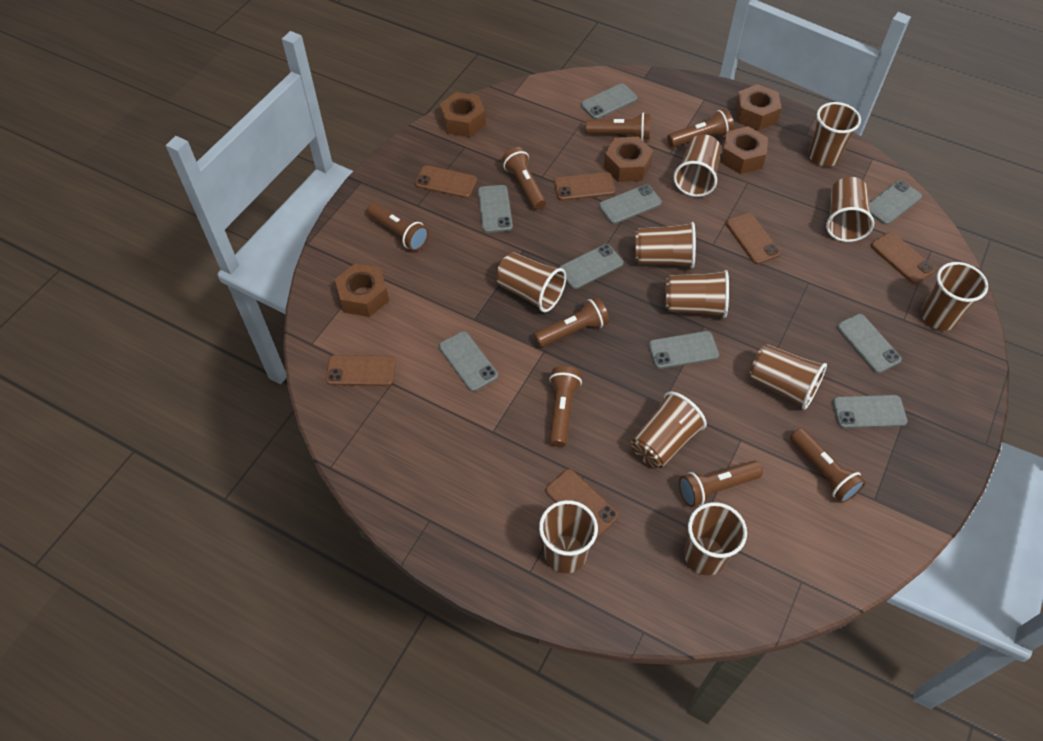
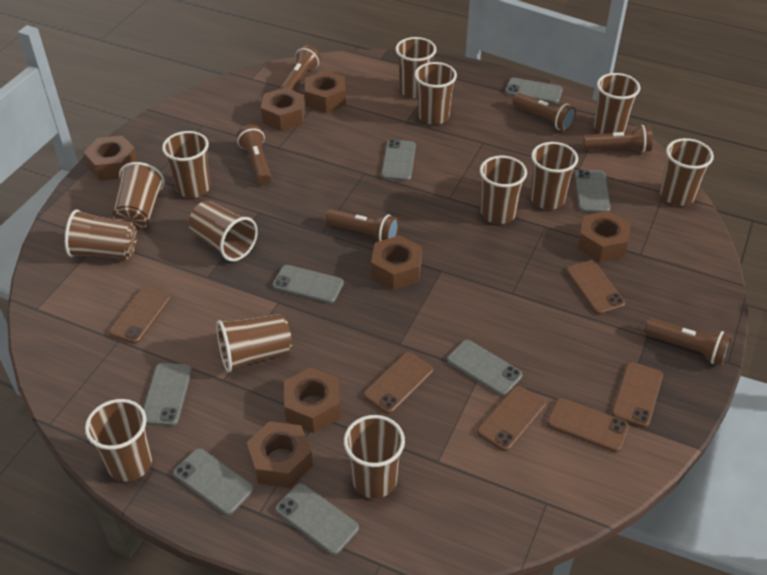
brown cup: 11 -> 13
brown flashlight: 8 -> 6
brown nut: 5 -> 7
grey phone: 9 -> 8

